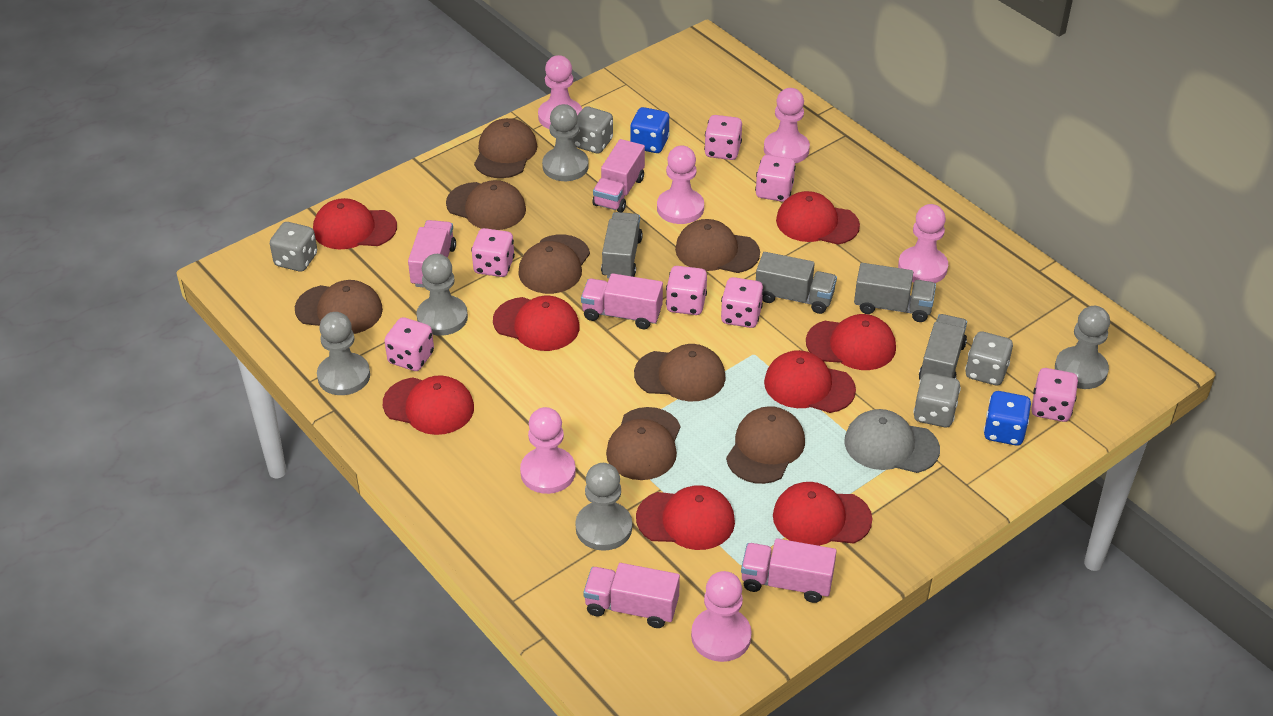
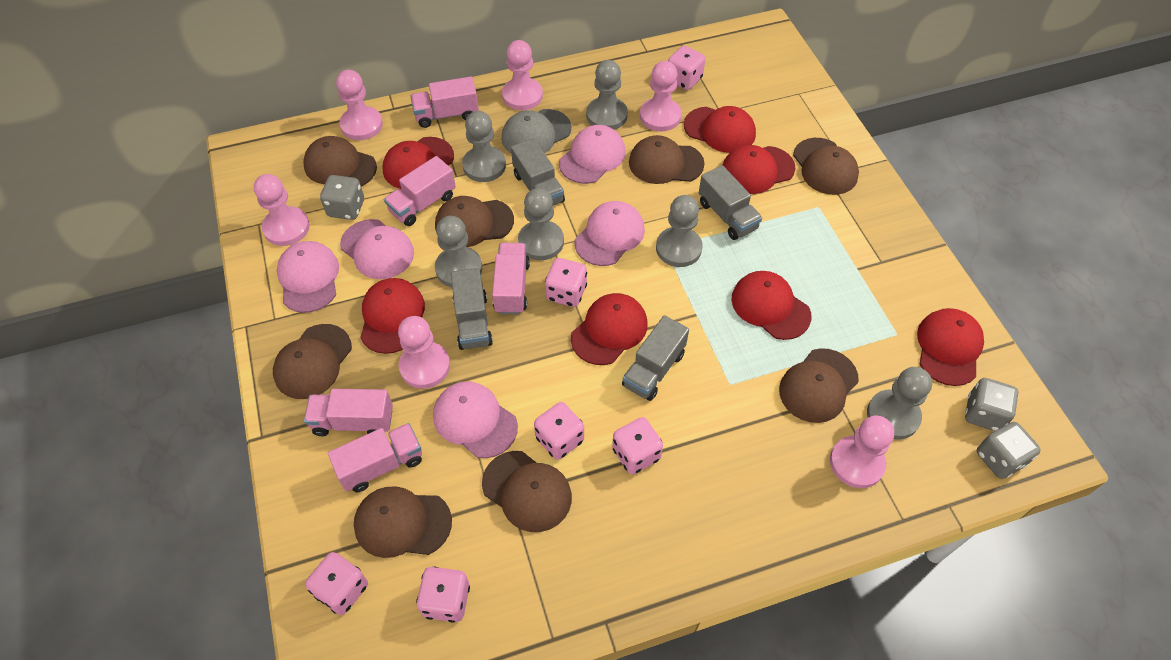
blue dice: 2 -> 0
grey dice: 4 -> 3
grey pawn: 5 -> 6
pink cap: 0 -> 5
pink dice: 7 -> 6
red cap: 8 -> 7

